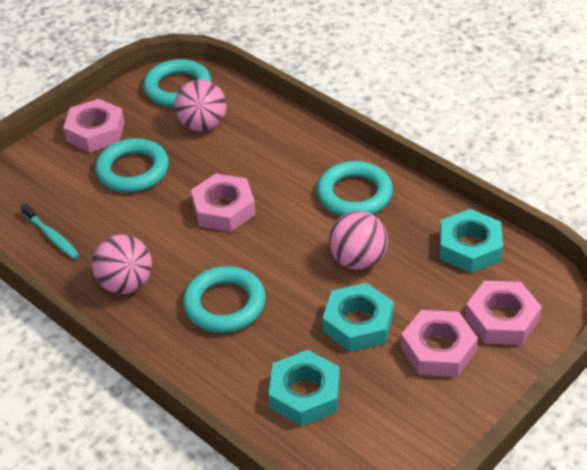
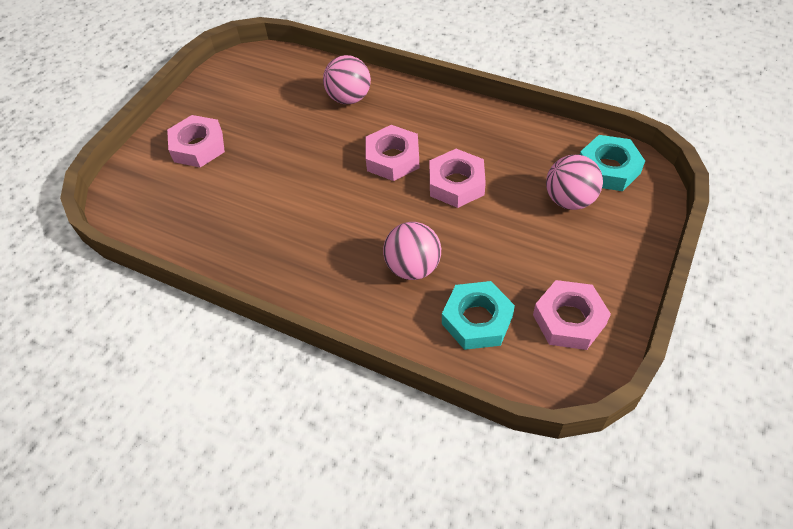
turquoise nut: 3 -> 2
turquoise ring: 4 -> 0
turquoise toothbrush: 1 -> 0

